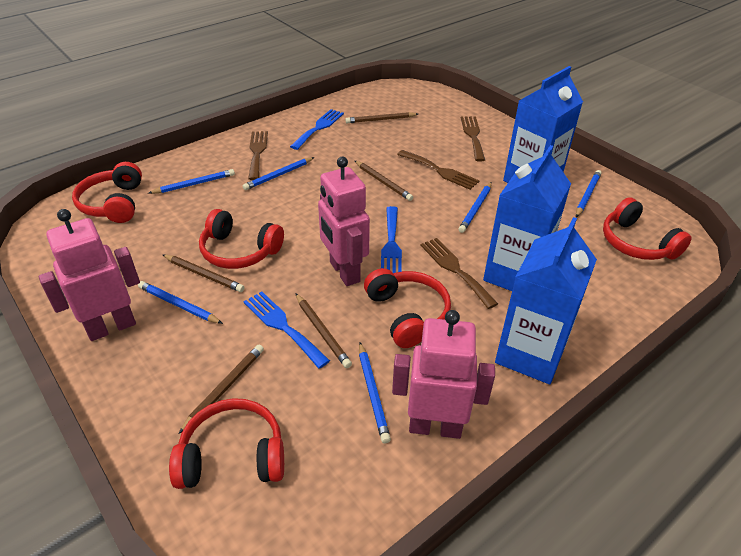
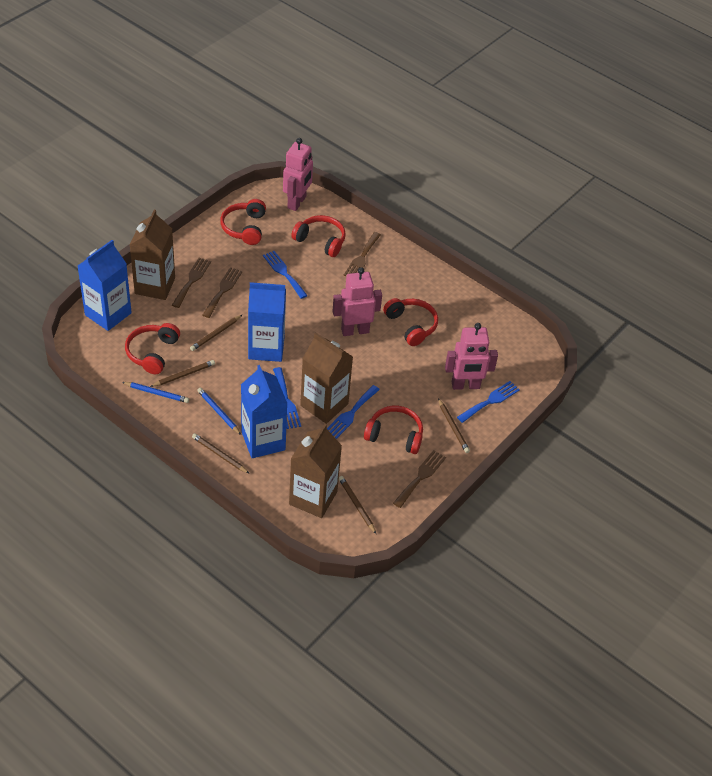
blue fork: 3 -> 4
blue pencil: 6 -> 2
brown carton: 0 -> 3

